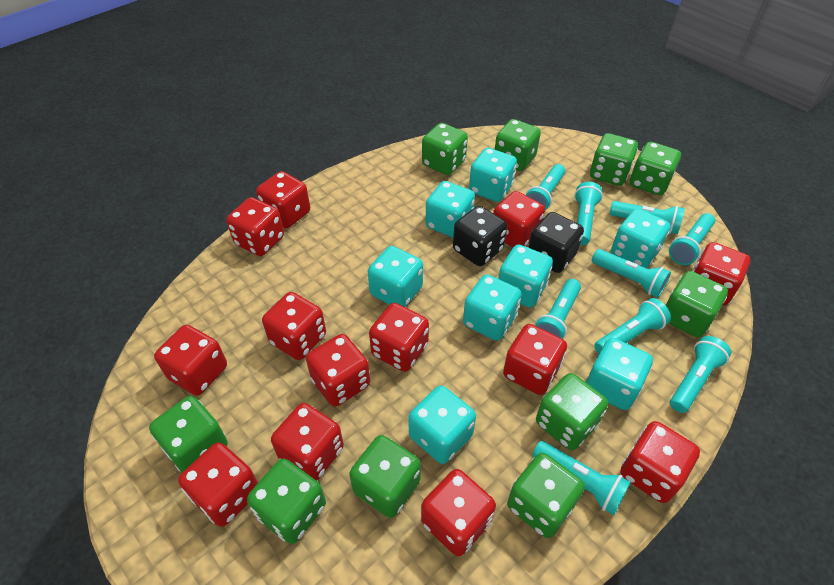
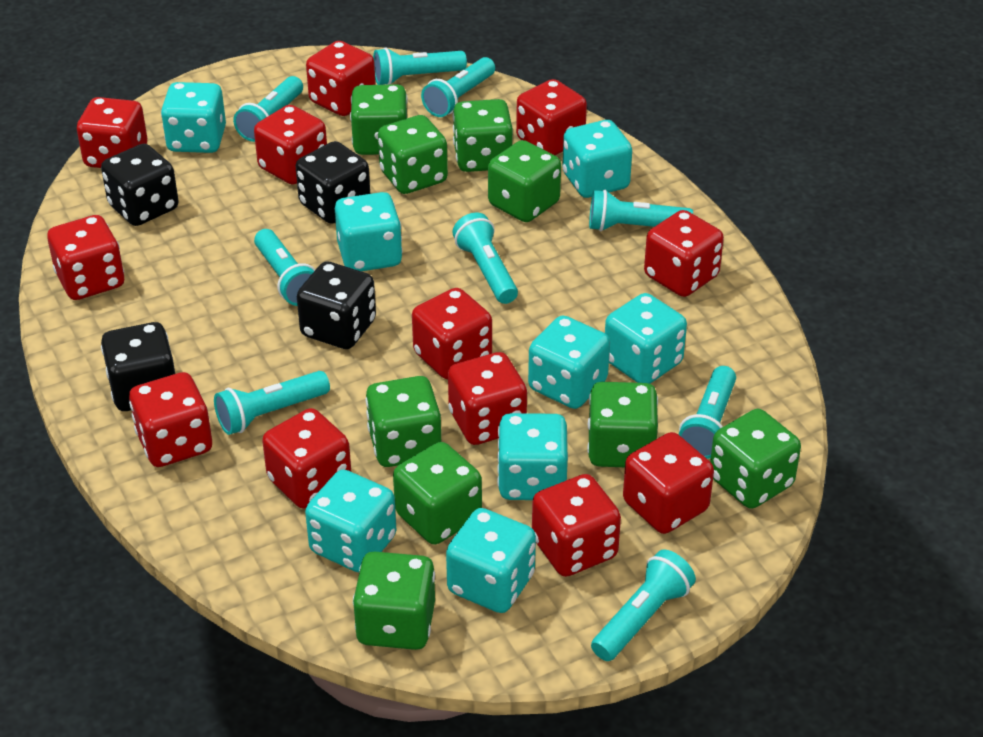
black dice: 2 -> 4
green dice: 10 -> 9
red dice: 13 -> 12

